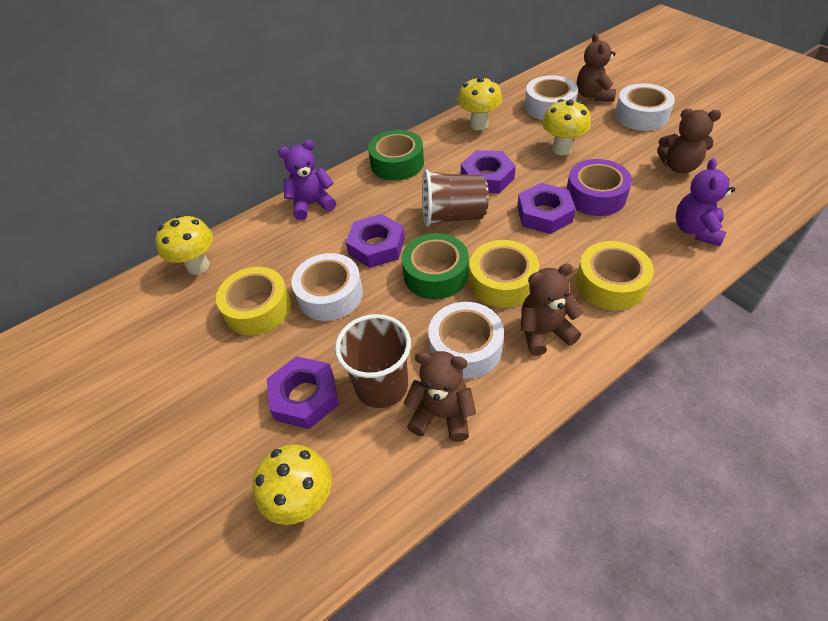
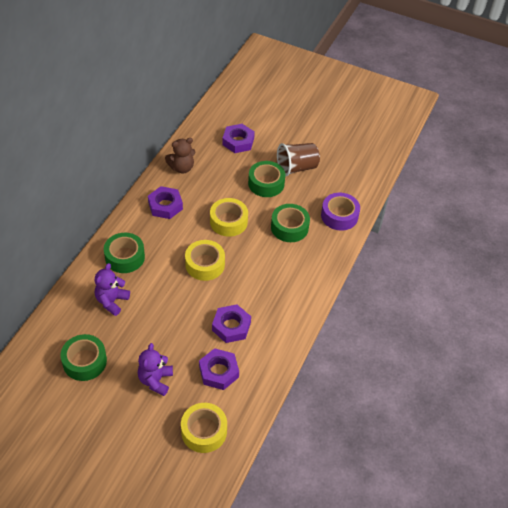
brown cup: 2 -> 1
brown teddy bear: 4 -> 1
green tape: 2 -> 4
white tape: 4 -> 0
yellow mushroom: 4 -> 0

